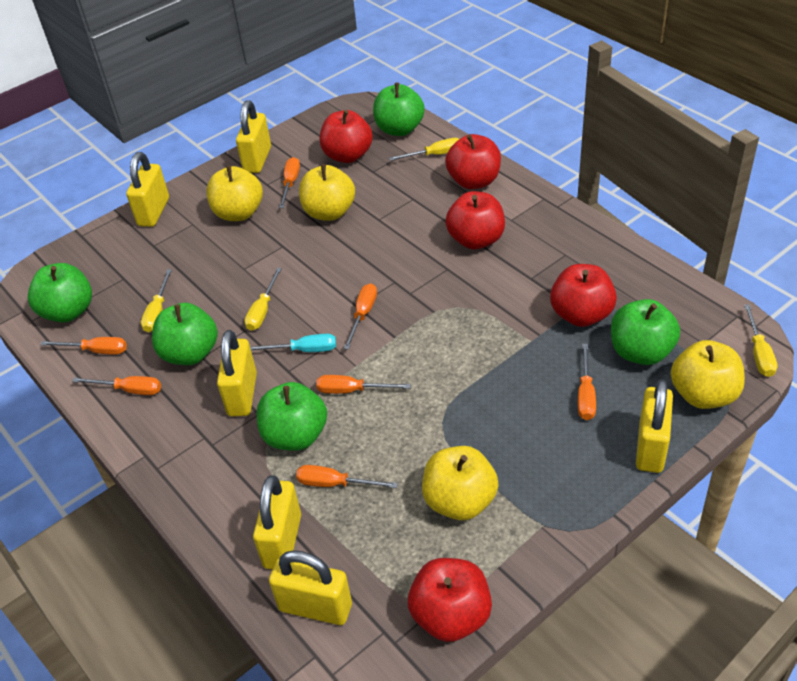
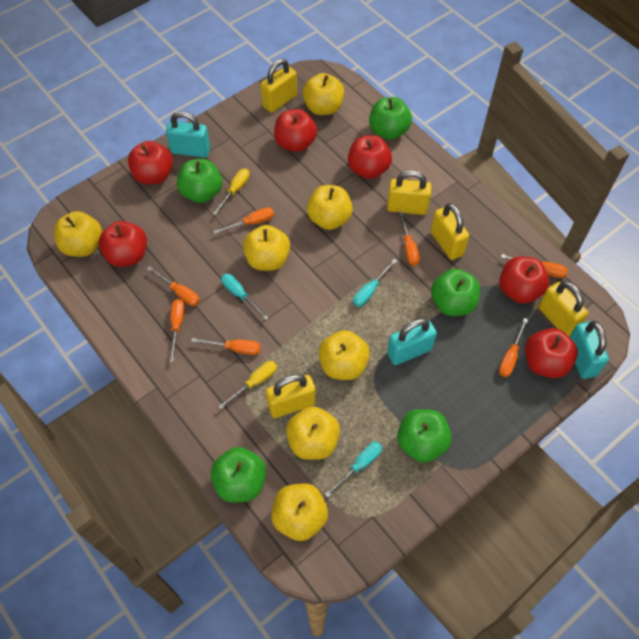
red apple: 5 -> 6
turquoise padlock: 0 -> 3
turquoise screwdriver: 1 -> 3
yellow apple: 4 -> 7
yellow padlock: 6 -> 5
yellow screwdriver: 4 -> 2

